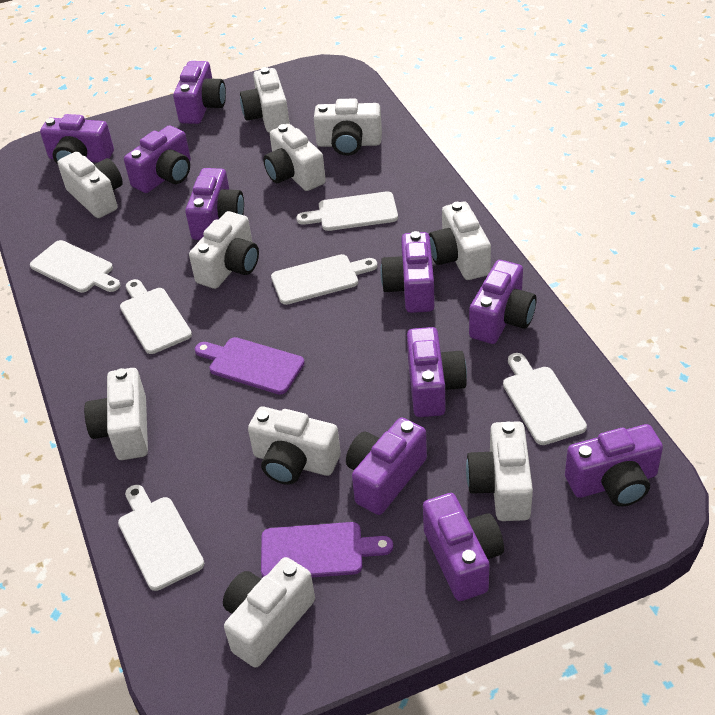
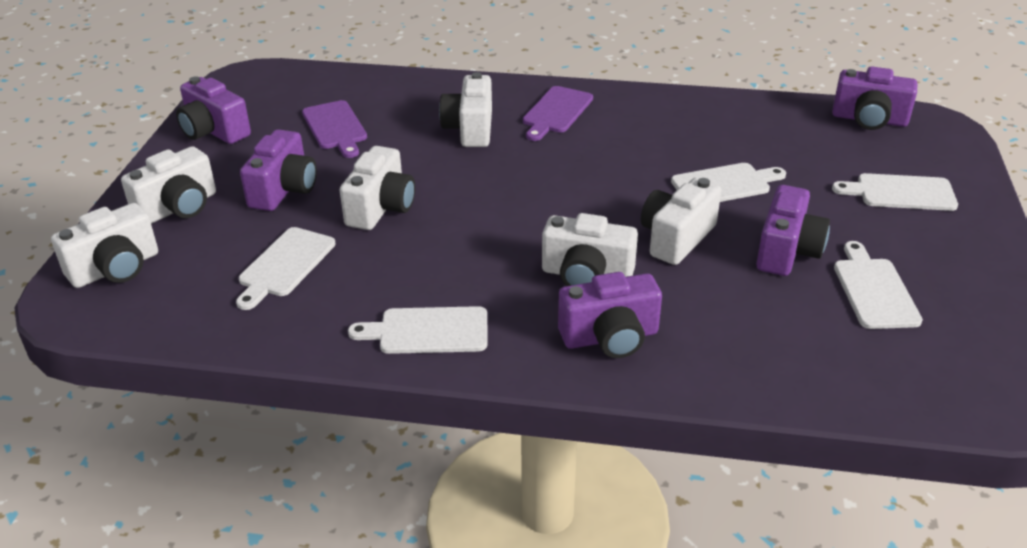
purple camera: 10 -> 5
white camera: 10 -> 6
white cutting board: 6 -> 5

